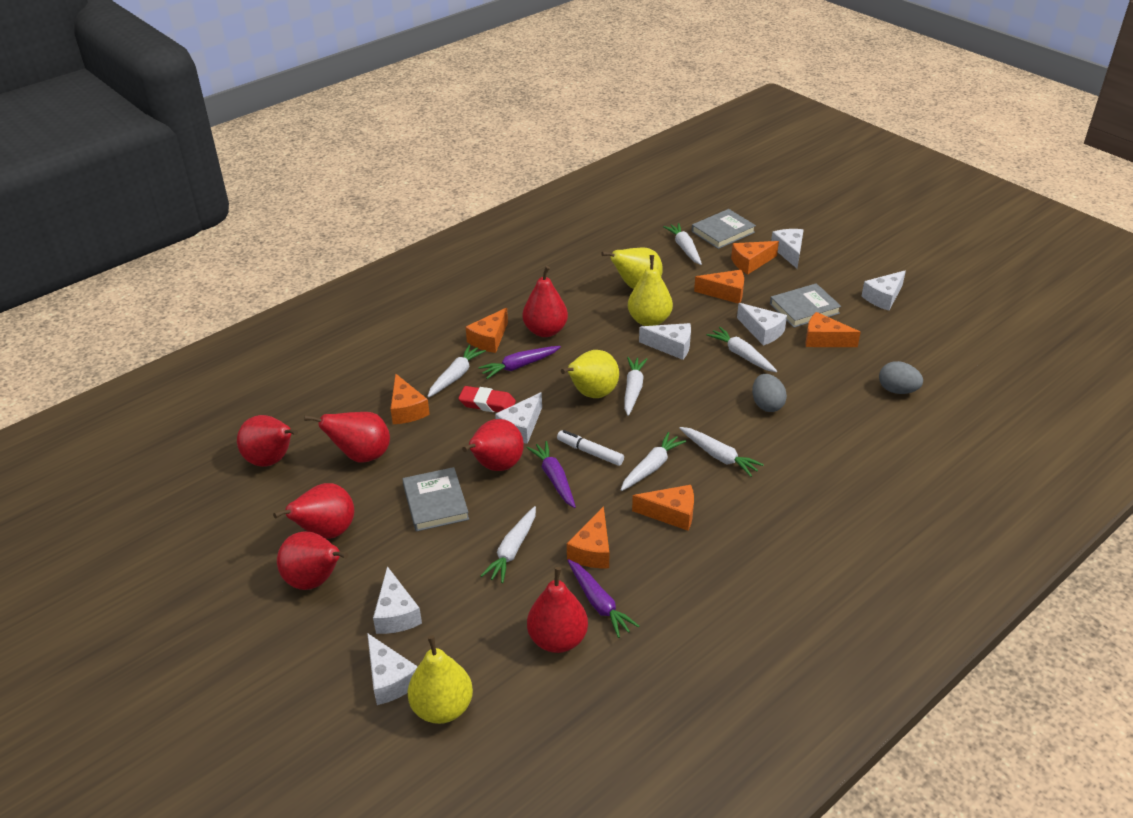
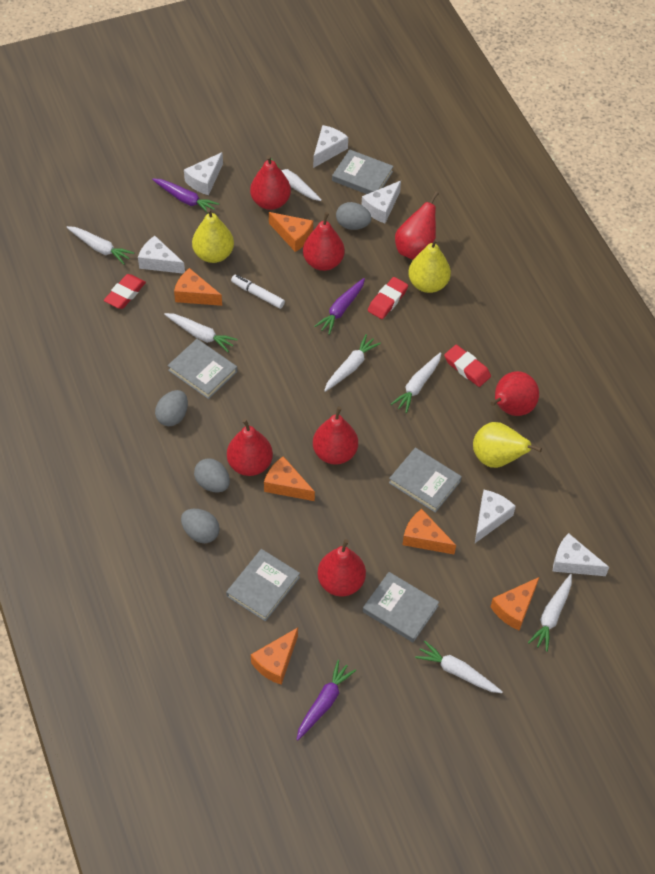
grey book: 3 -> 5
grey egg: 2 -> 4
orange cheese: 7 -> 6
red eraser: 1 -> 3
white cheese: 7 -> 6
yellow pear: 4 -> 3

